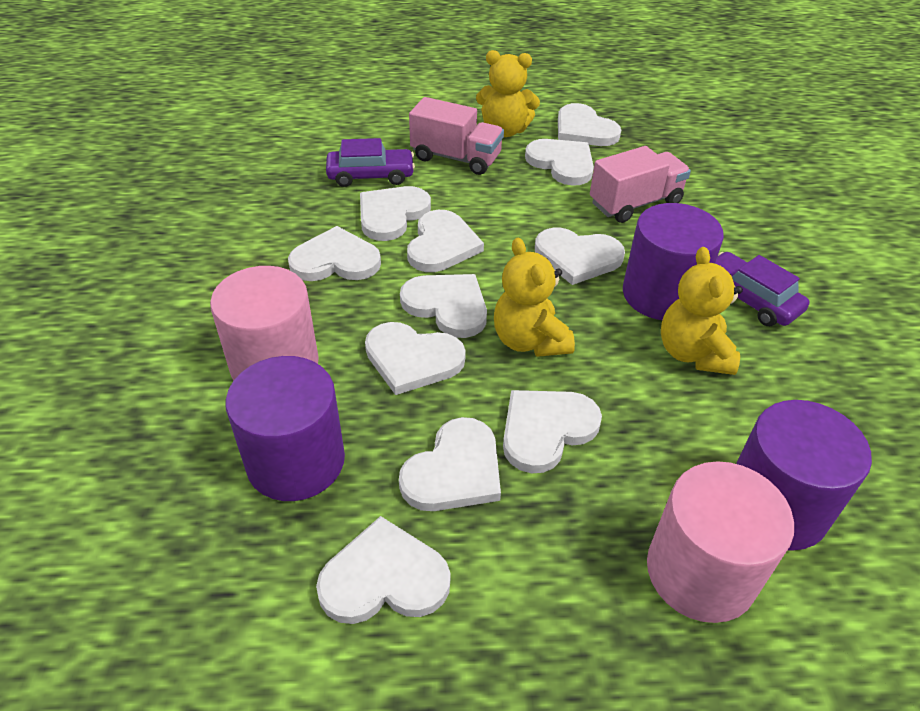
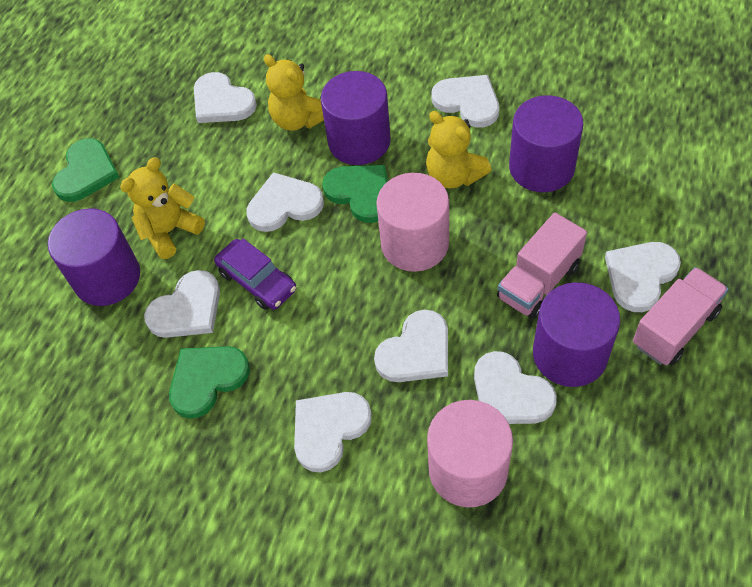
green heart: 0 -> 3
purple car: 2 -> 1
purple cylinder: 3 -> 4
white heart: 11 -> 8

